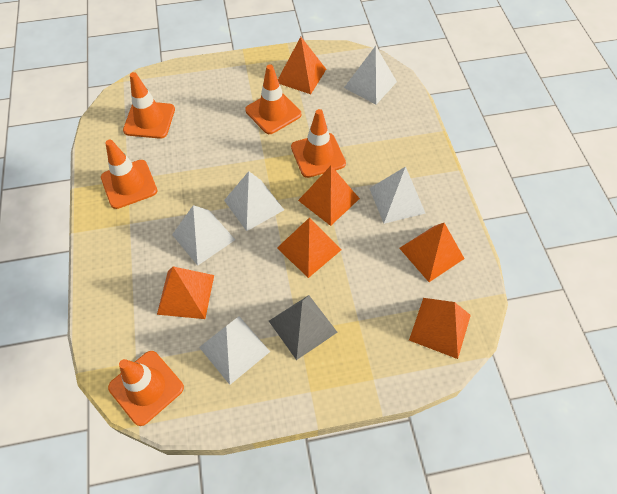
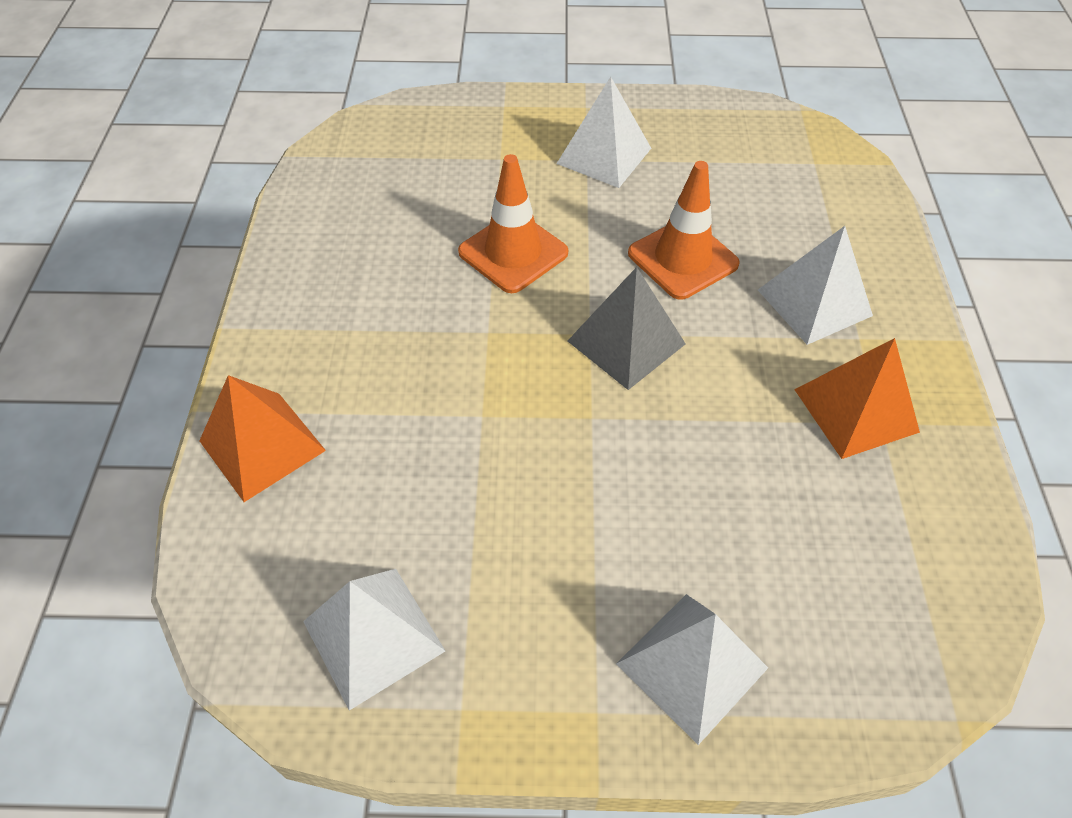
orange pyramid: 6 -> 2
orange traffic cone: 5 -> 2
white pyramid: 5 -> 4

